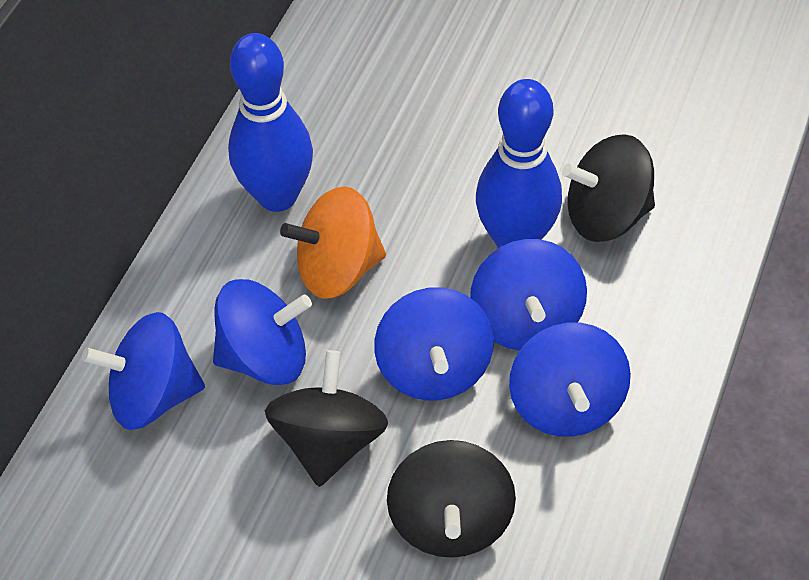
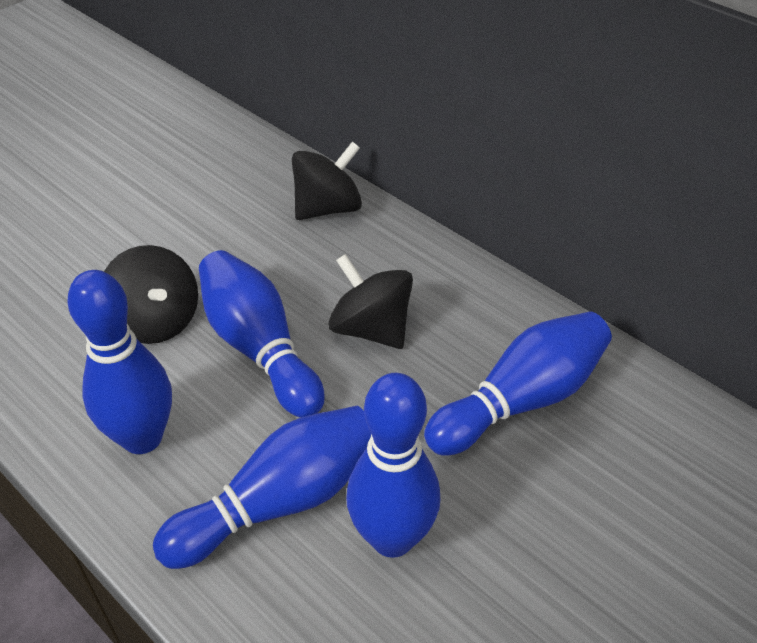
blue bowling pin: 2 -> 5
blue spinning top: 5 -> 0
orange spinning top: 1 -> 0

